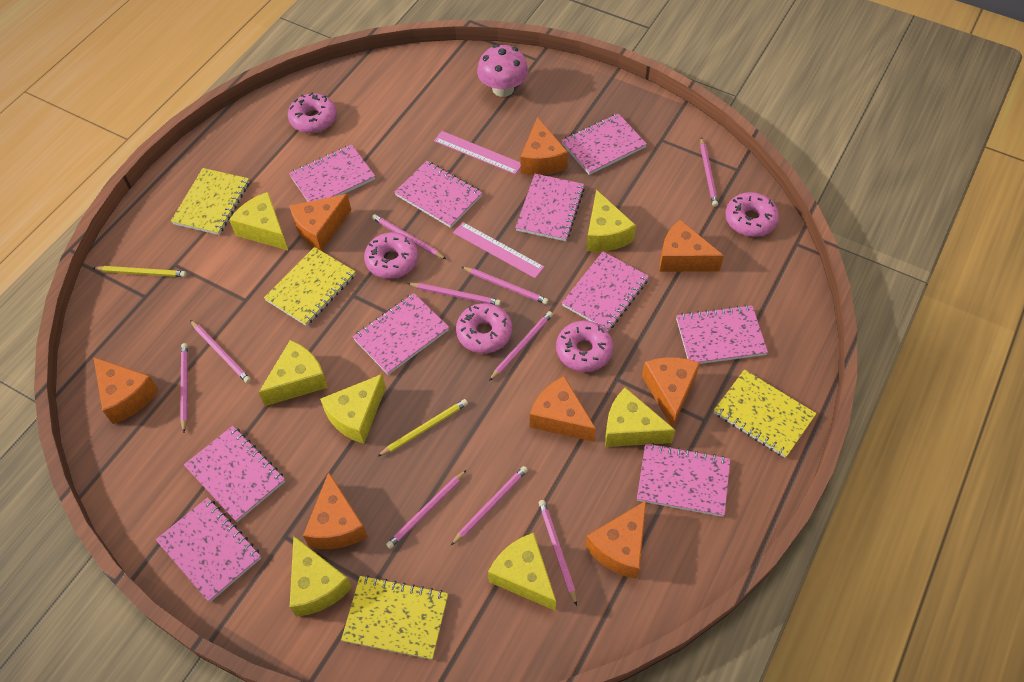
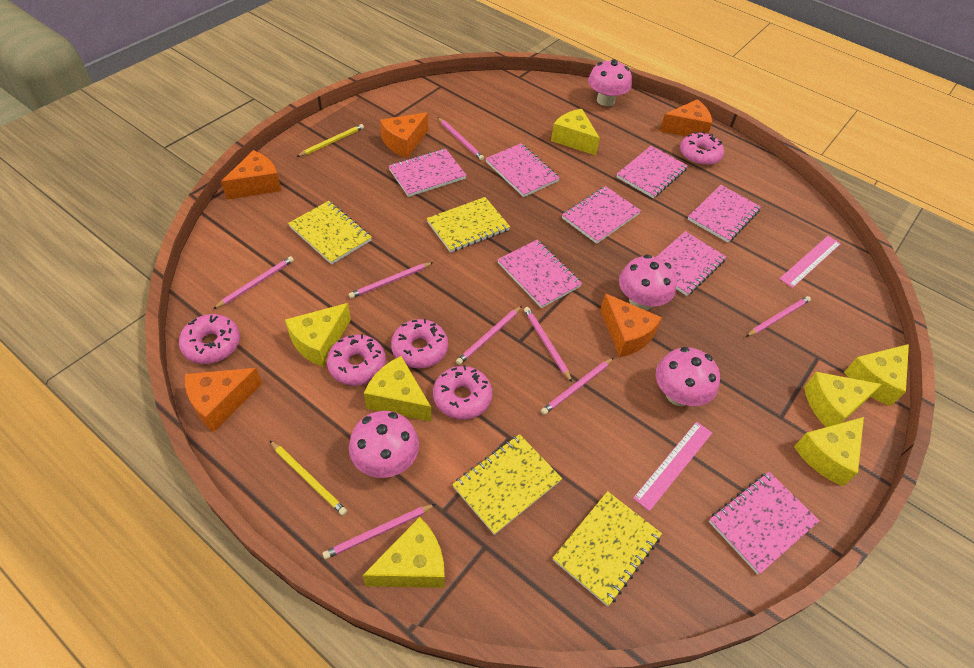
orange cheese: 8 -> 5
pink mushroom: 1 -> 4
pink notebook: 10 -> 8
pink pencil: 10 -> 8

